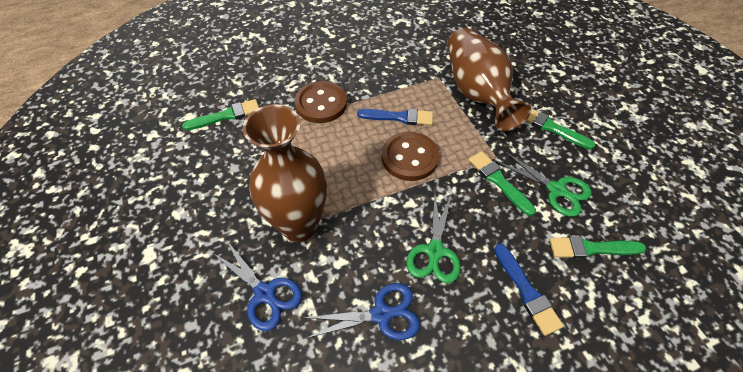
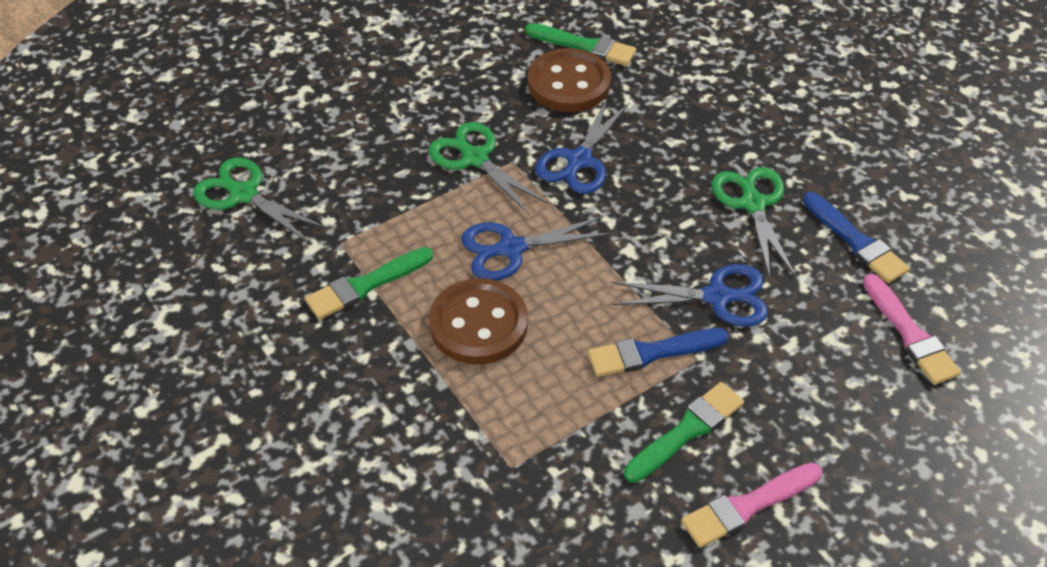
blue scissors: 2 -> 3
brown vase: 2 -> 0
green brush: 4 -> 3
green scissors: 2 -> 3
pink brush: 0 -> 2

